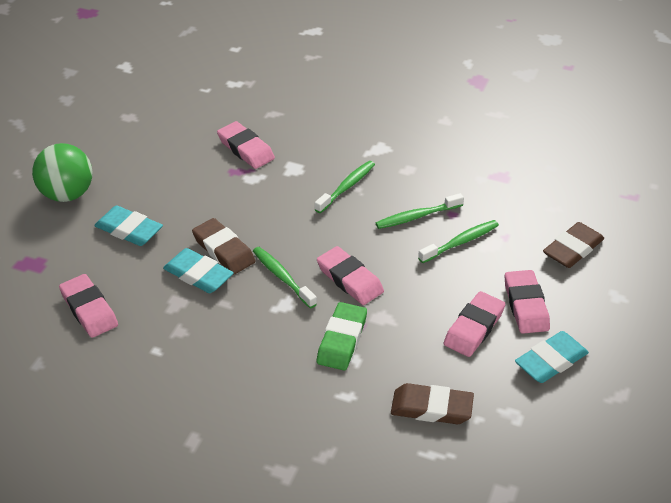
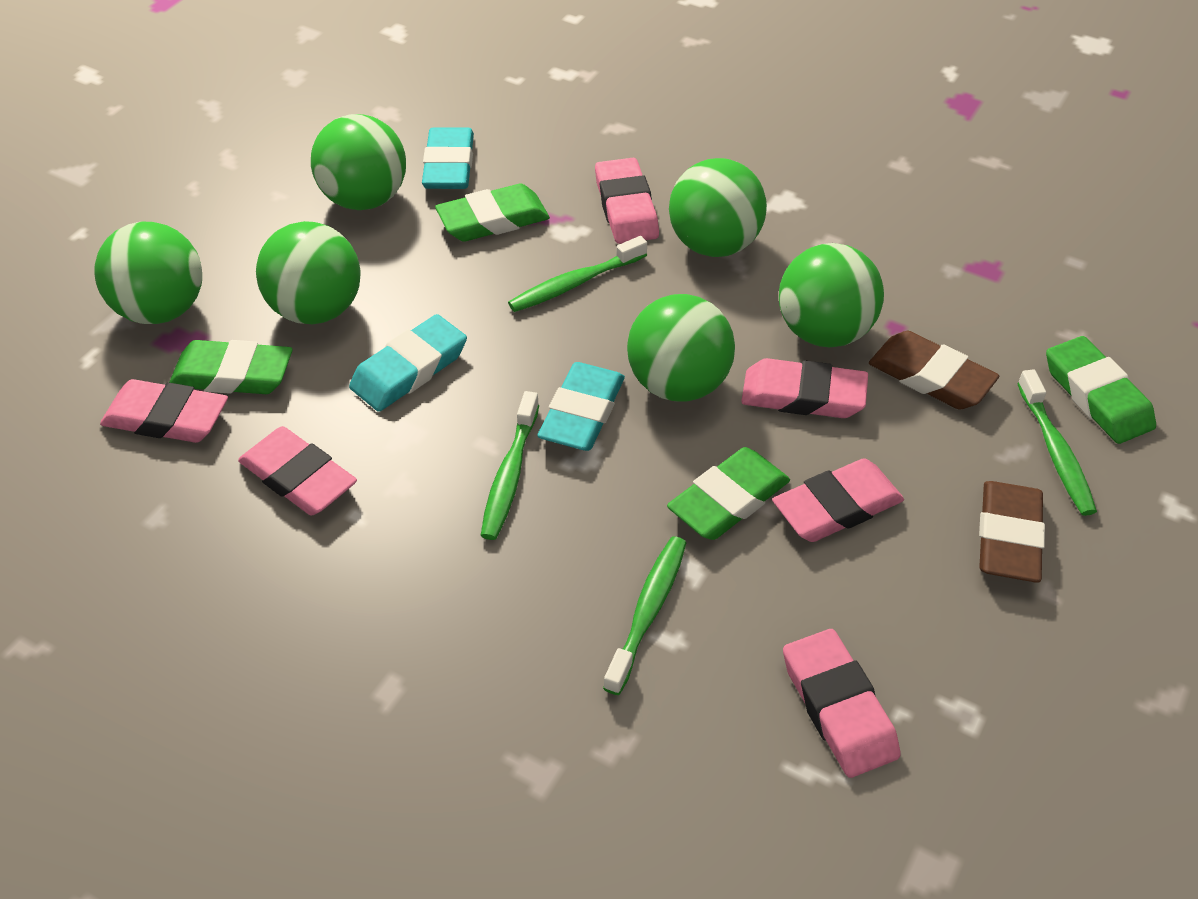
brown eraser: 3 -> 2
green ball: 1 -> 6
green eraser: 1 -> 4
pink eraser: 5 -> 6

